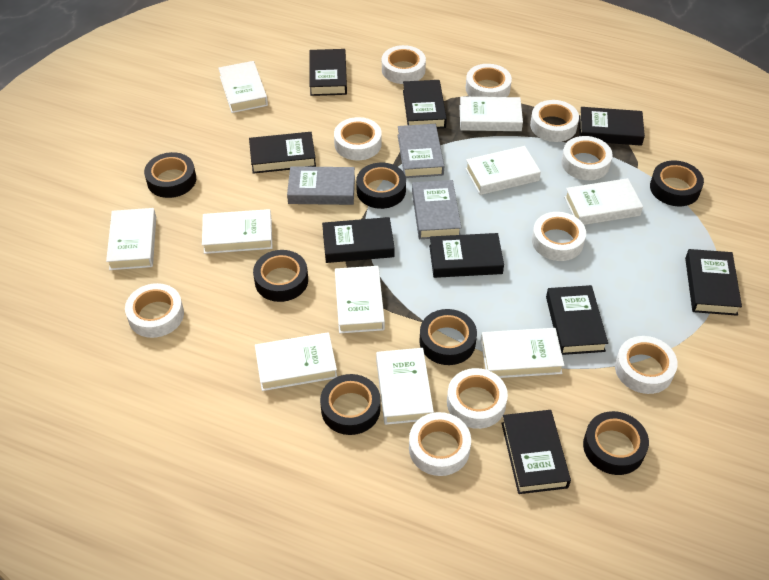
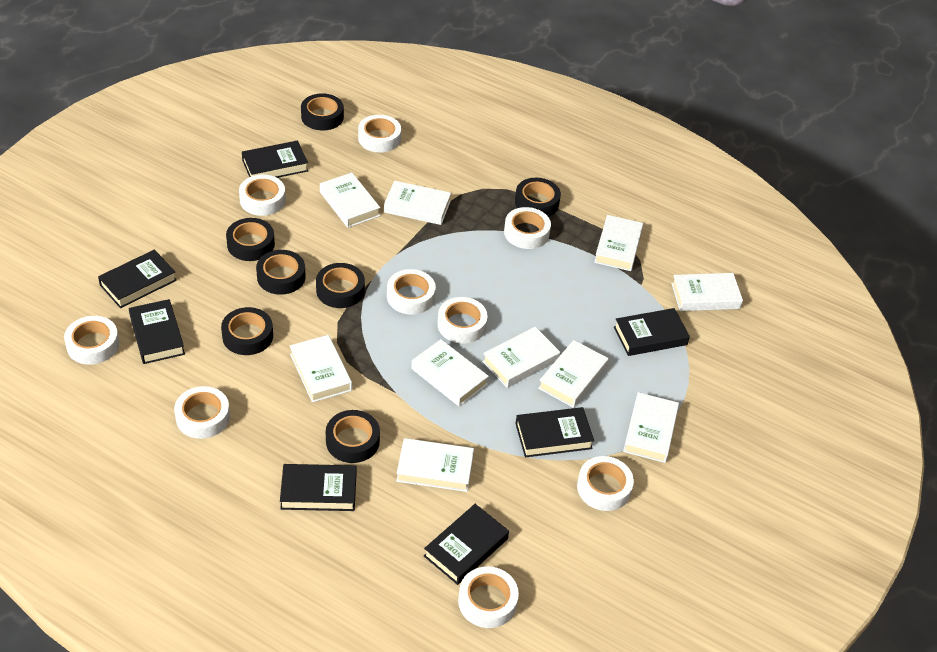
black book: 9 -> 7
grey book: 3 -> 0
white tape: 10 -> 9

